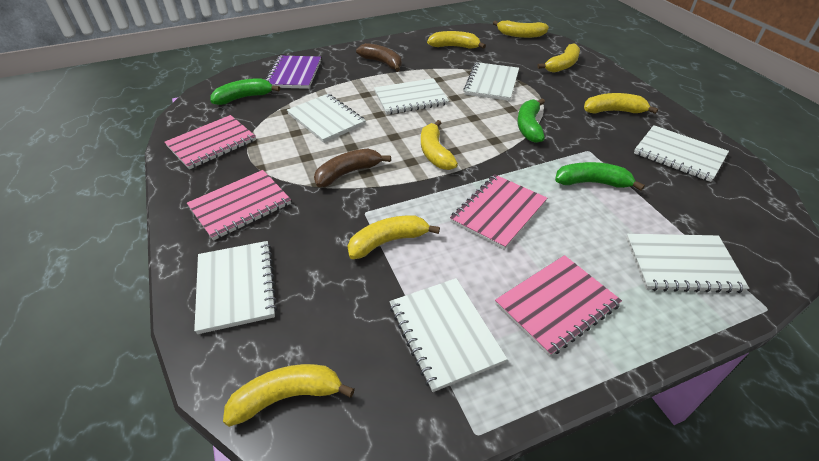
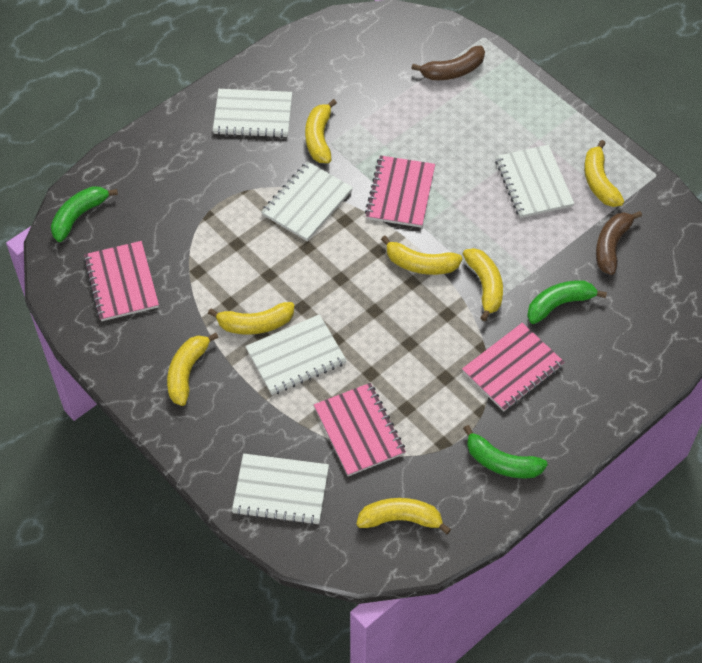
purple notebook: 1 -> 0
white notebook: 7 -> 5

